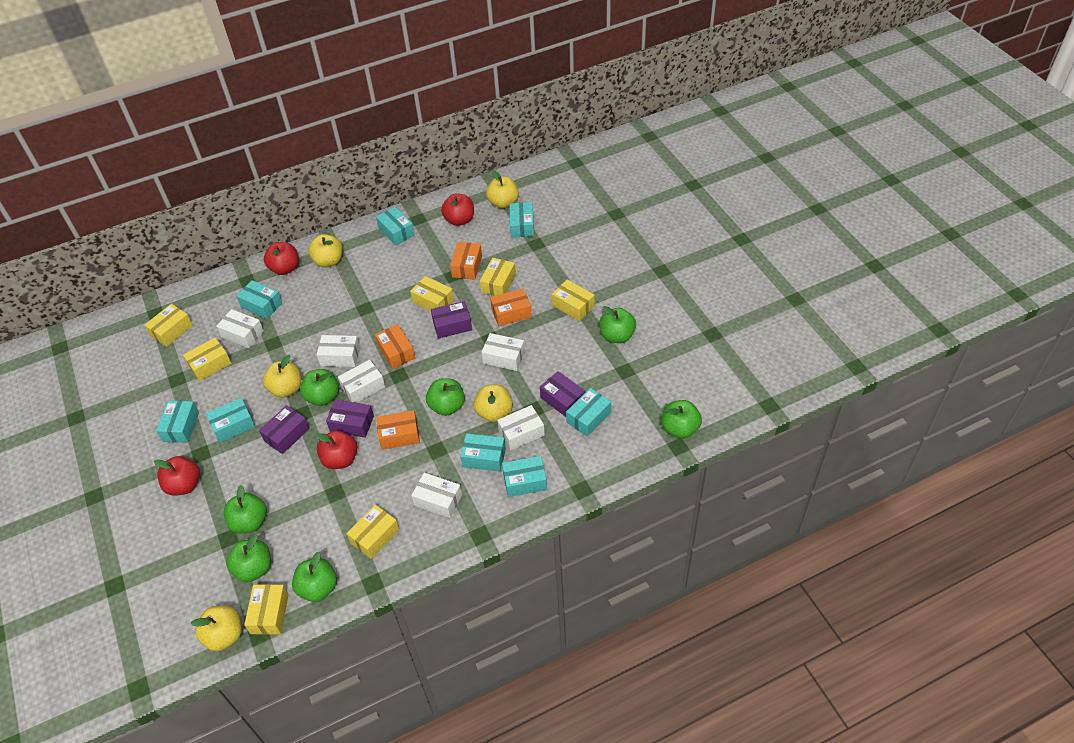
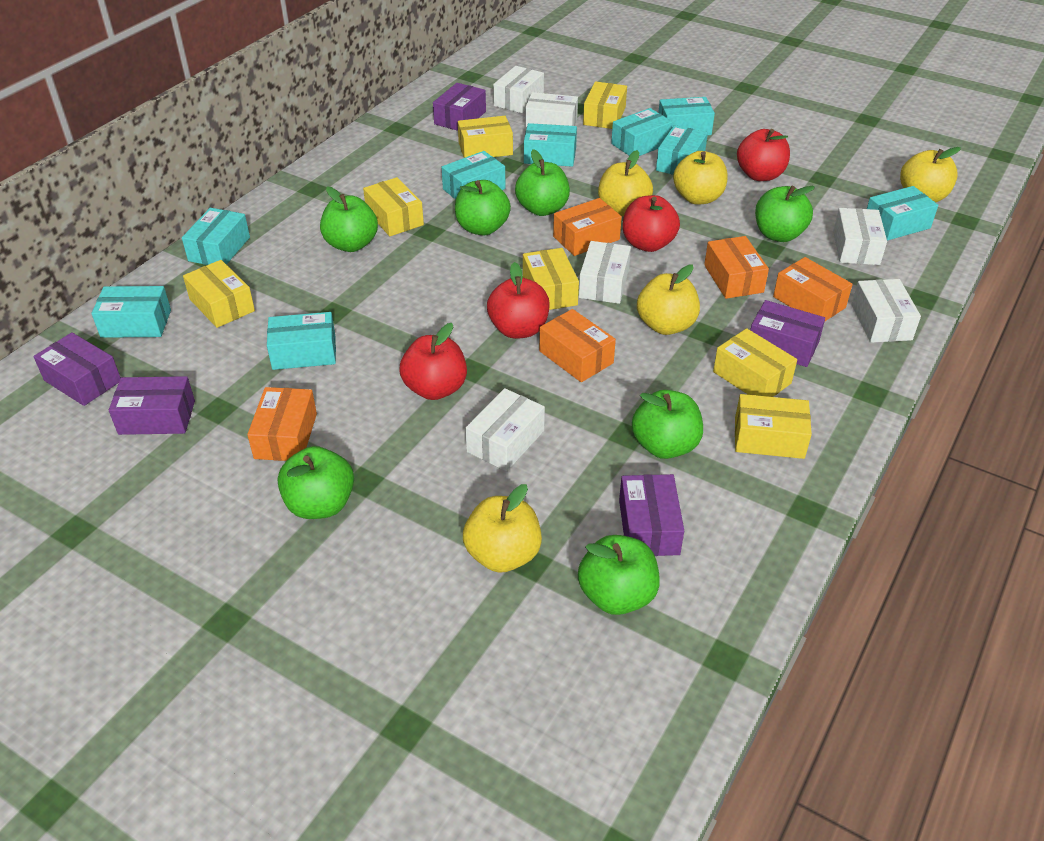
orange box: 4 -> 5
purple box: 4 -> 5
turquoise box: 8 -> 9

